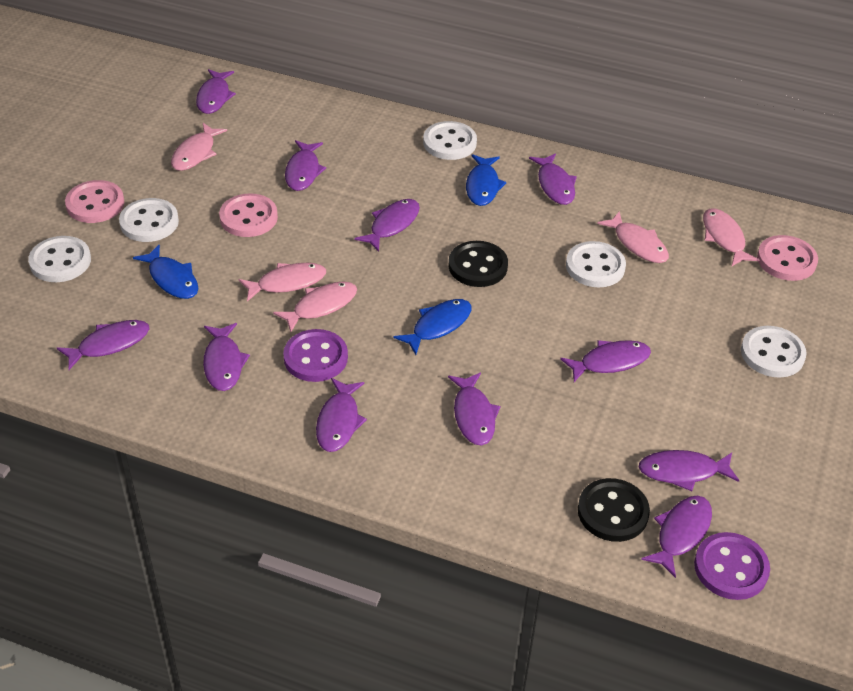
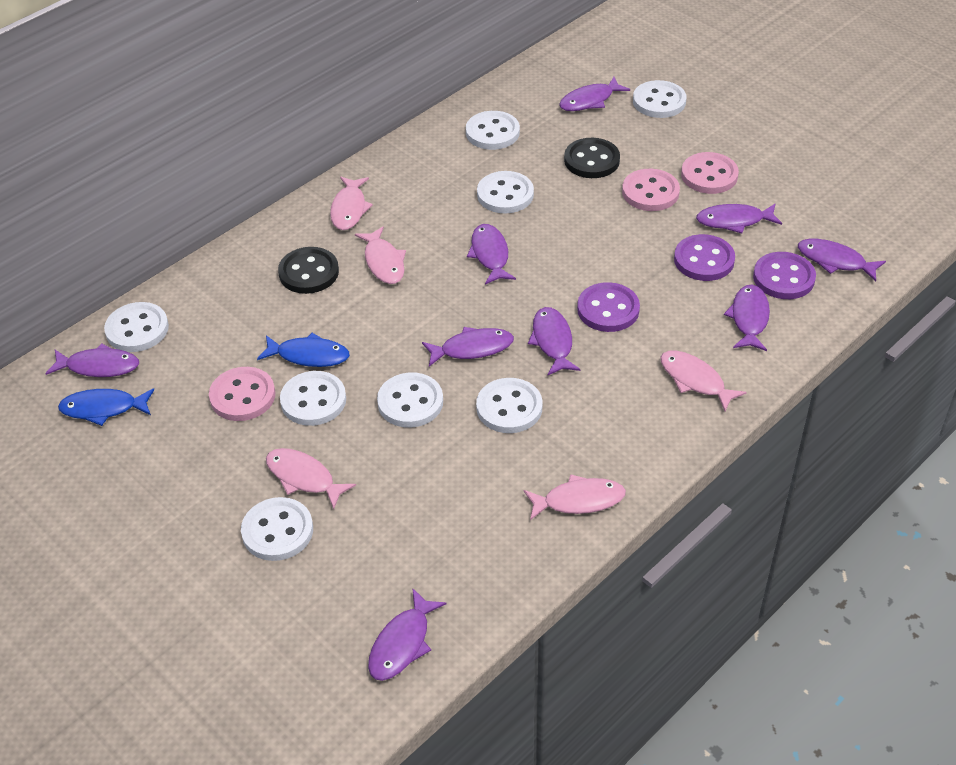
blue fish: 3 -> 2
purple button: 2 -> 3
purple fish: 11 -> 9
white button: 5 -> 8

